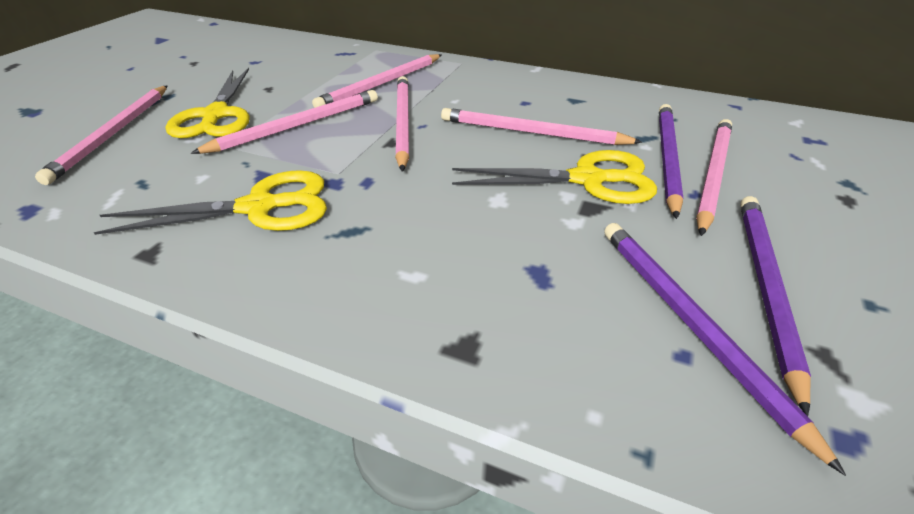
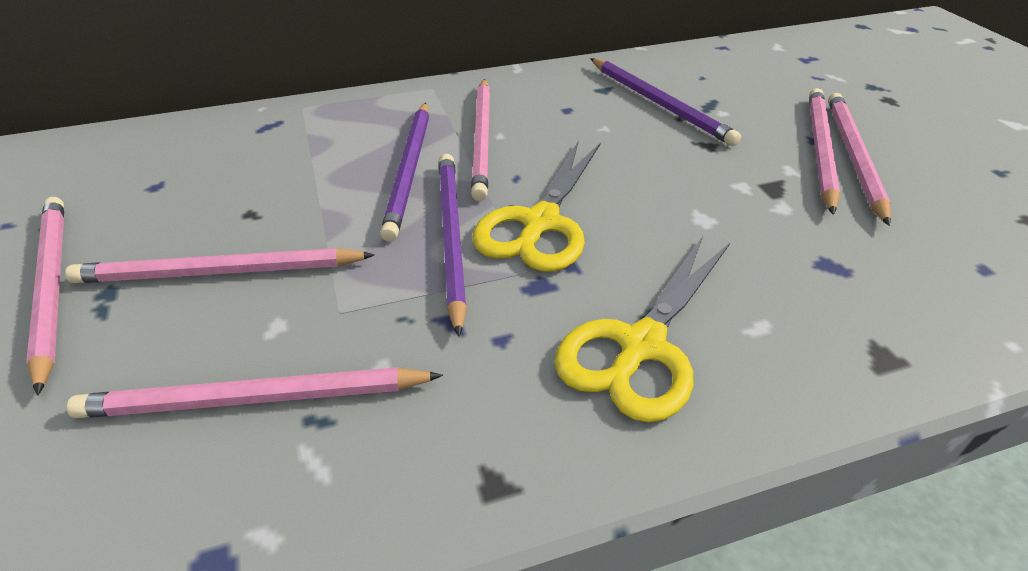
yellow scissors: 3 -> 2

